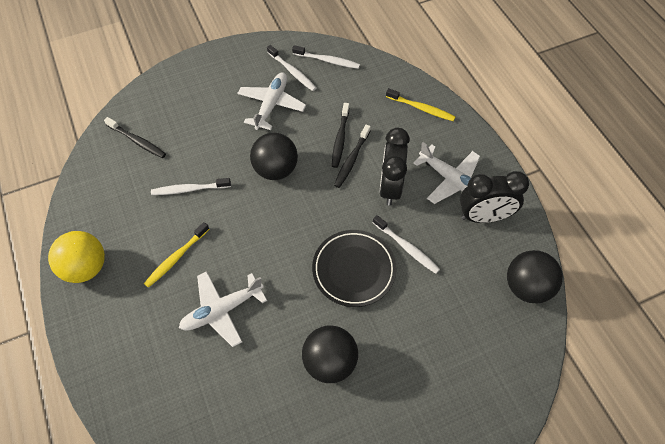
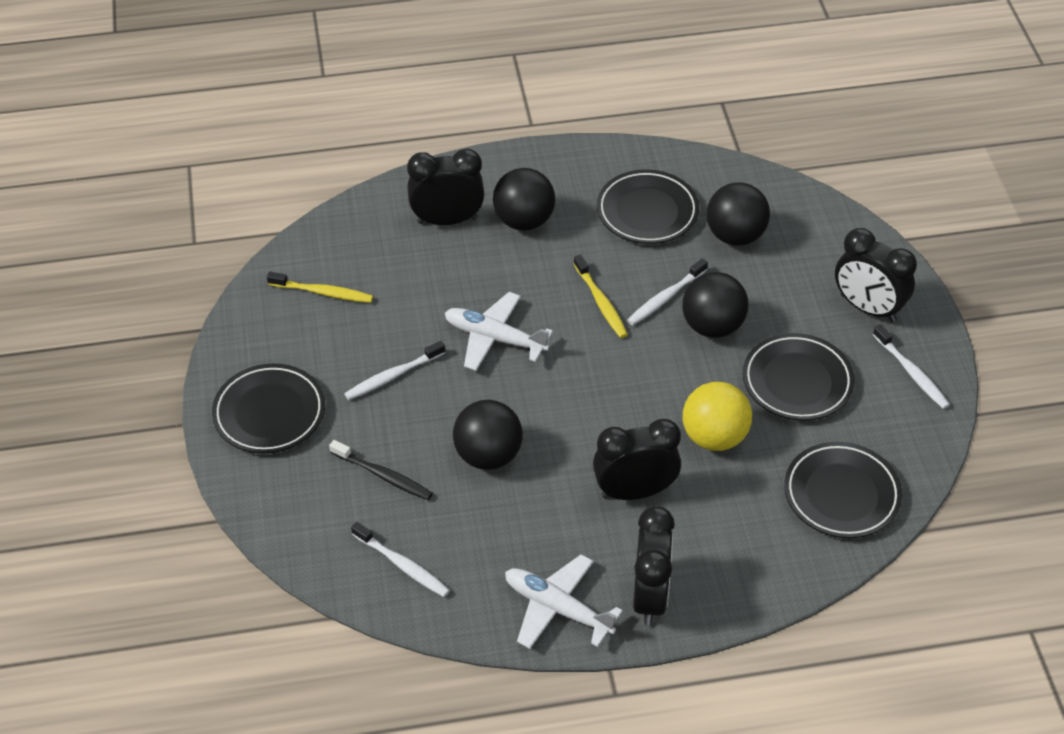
black ball: 3 -> 4
black clock: 2 -> 4
black plate: 1 -> 4
black toothbrush: 3 -> 1
white plane: 3 -> 2

